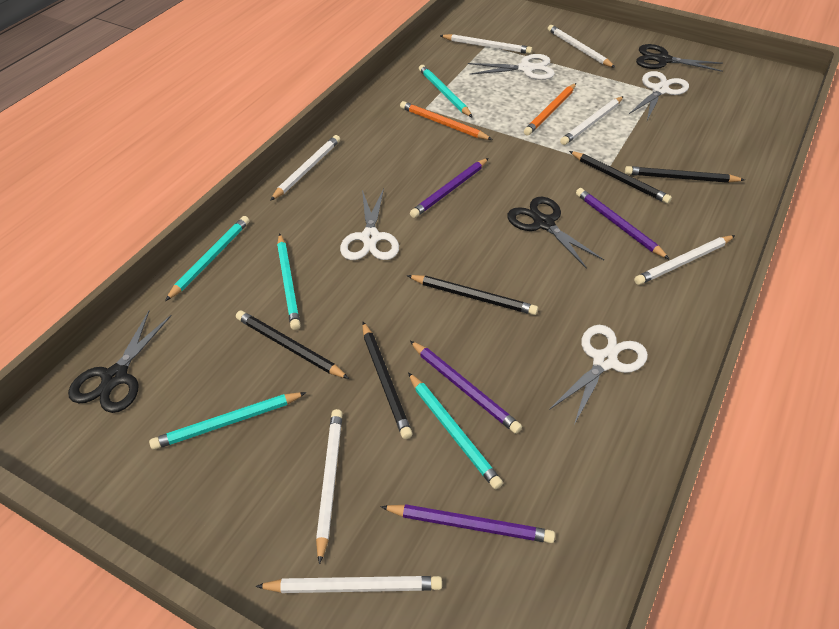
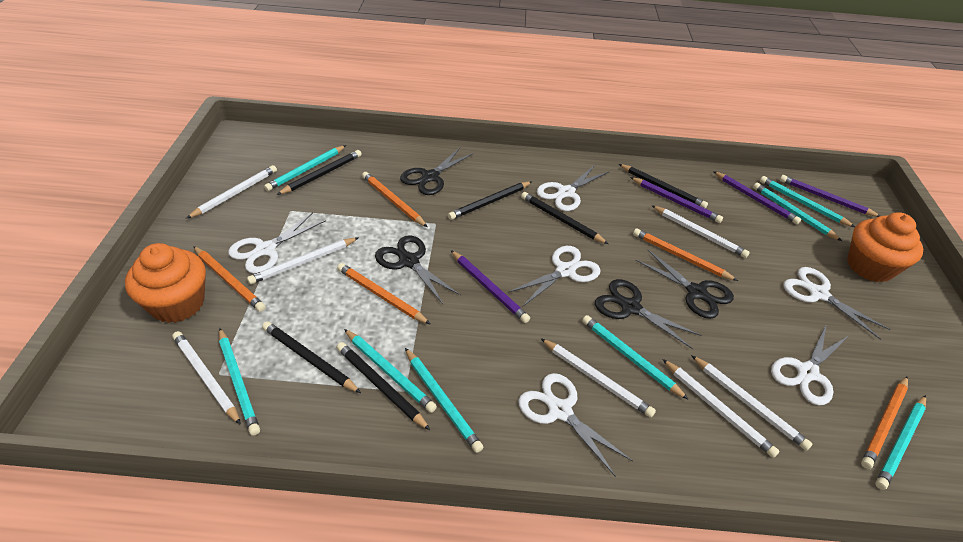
black pencil: 5 -> 6
black scissors: 3 -> 4
orange cupcake: 0 -> 2
orange pencil: 2 -> 5
turquoise pencil: 5 -> 8
white scissors: 4 -> 6

